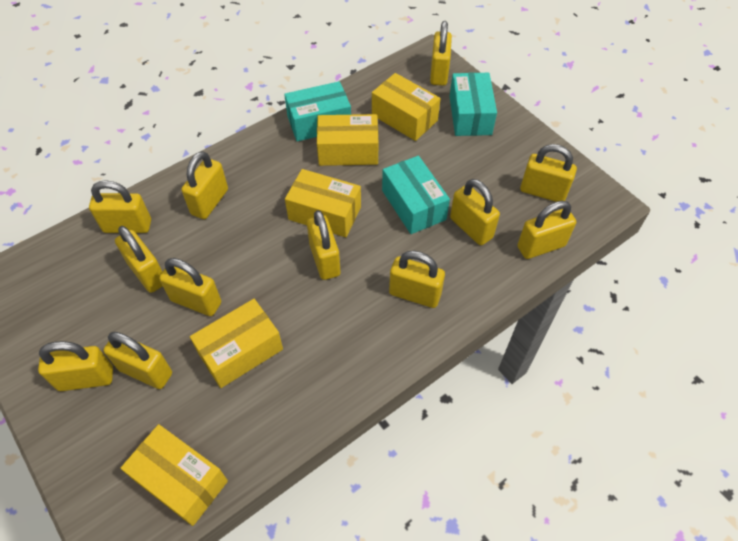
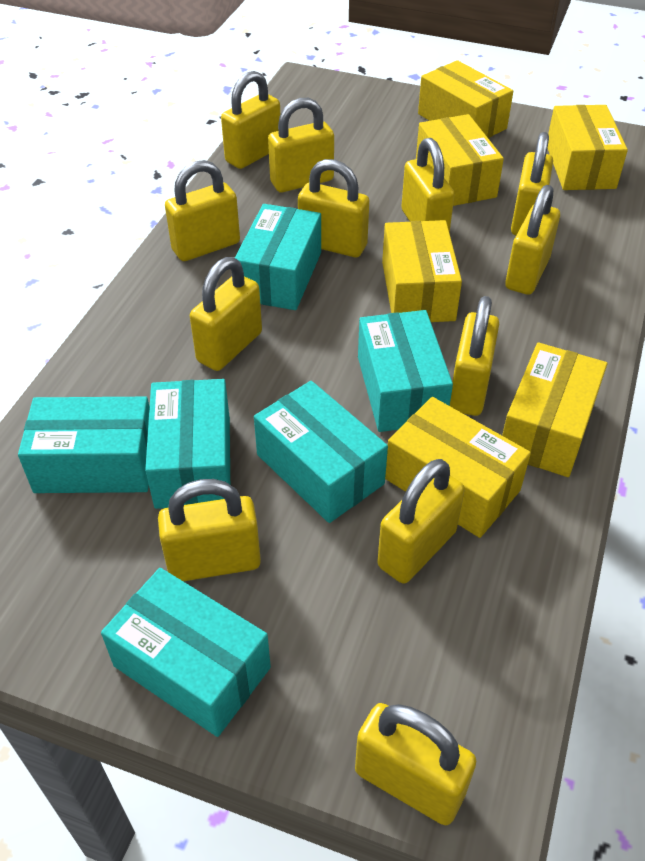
turquoise box: 3 -> 6
yellow box: 5 -> 6

